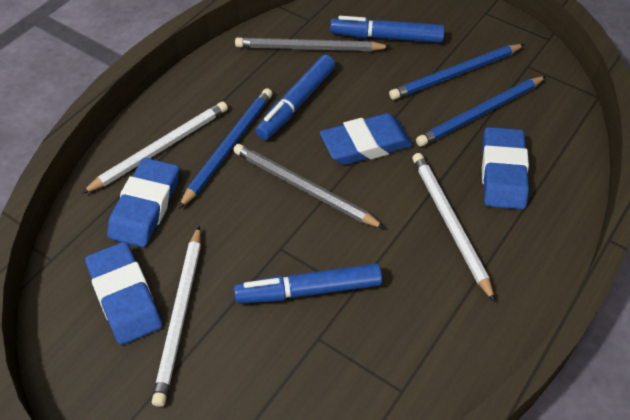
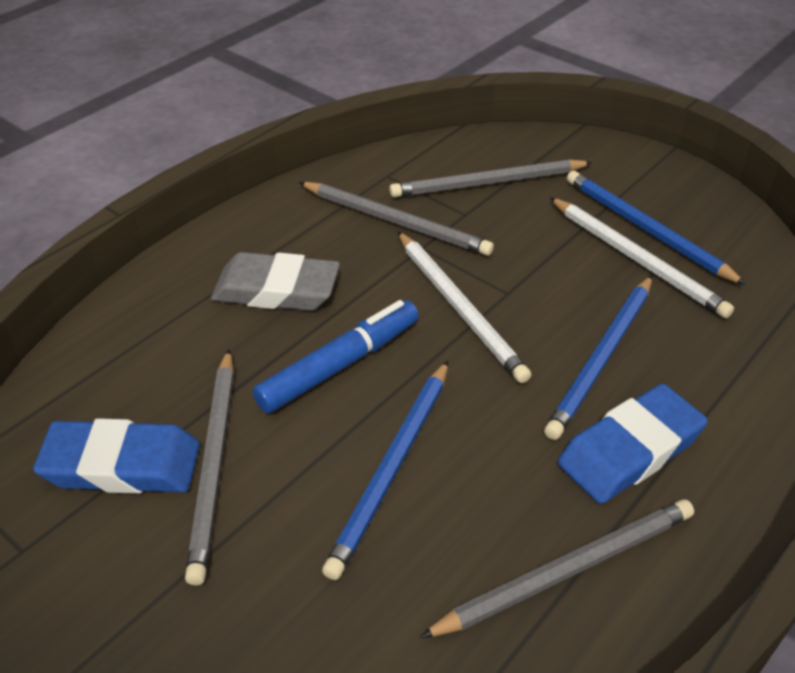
blue eraser: 4 -> 2
blue marker: 3 -> 1
grey eraser: 0 -> 1
grey pencil: 2 -> 4
white pencil: 3 -> 2

